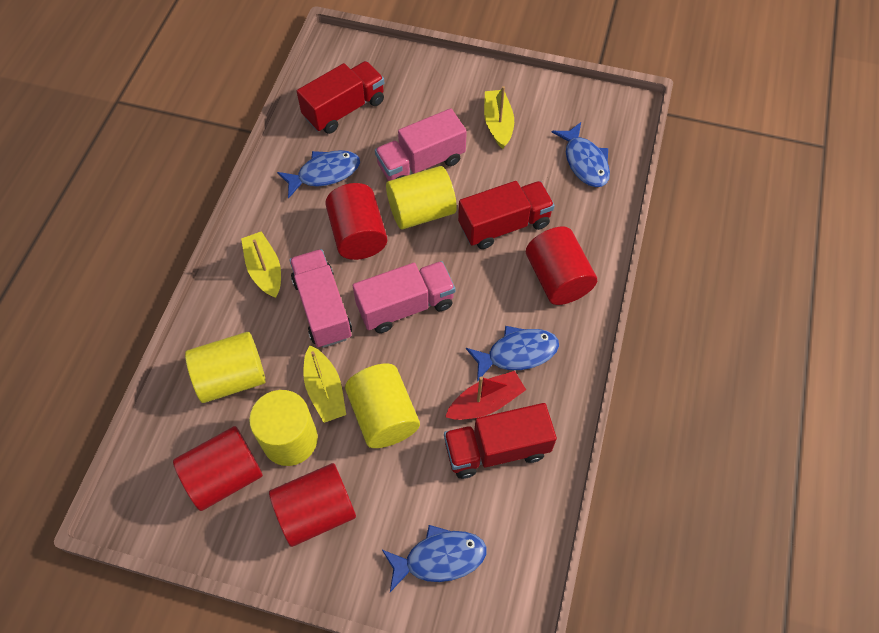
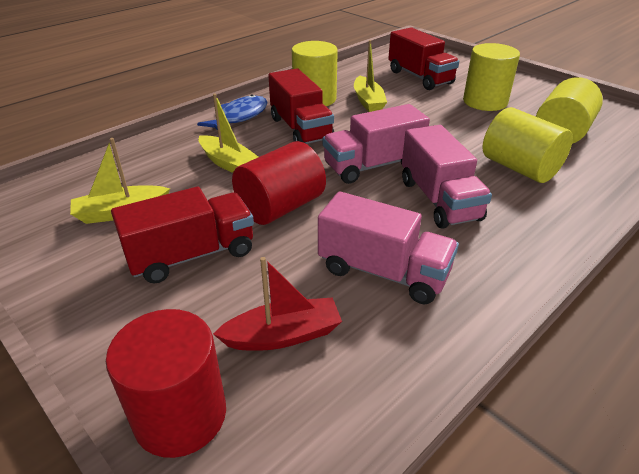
blue fish: 4 -> 1
red cylinder: 4 -> 2

